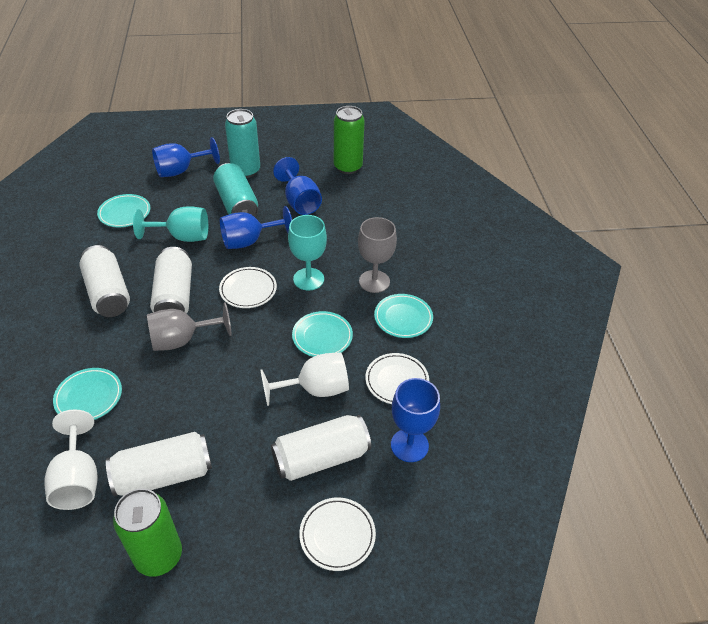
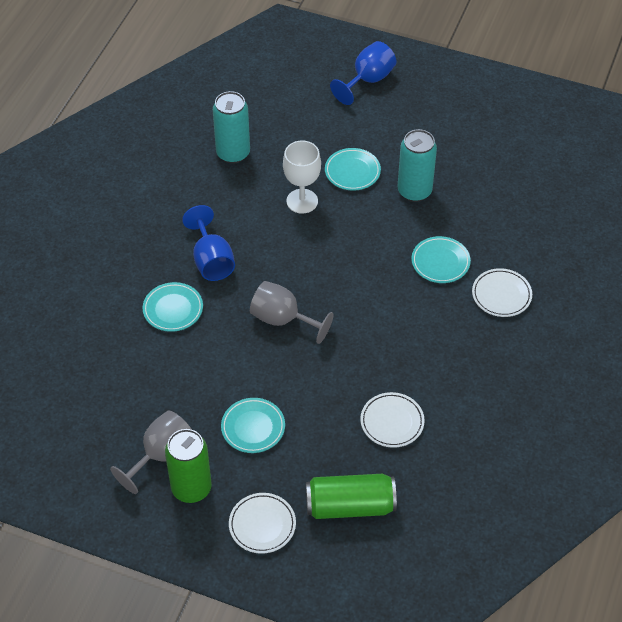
blue goblet: 4 -> 2
turquoise goblet: 2 -> 0
white can: 4 -> 0
white goblet: 2 -> 1

